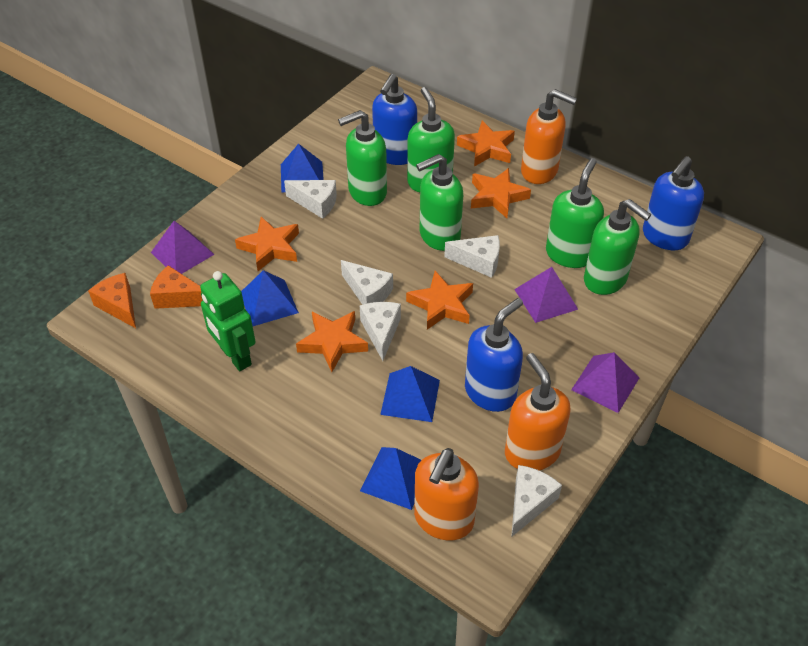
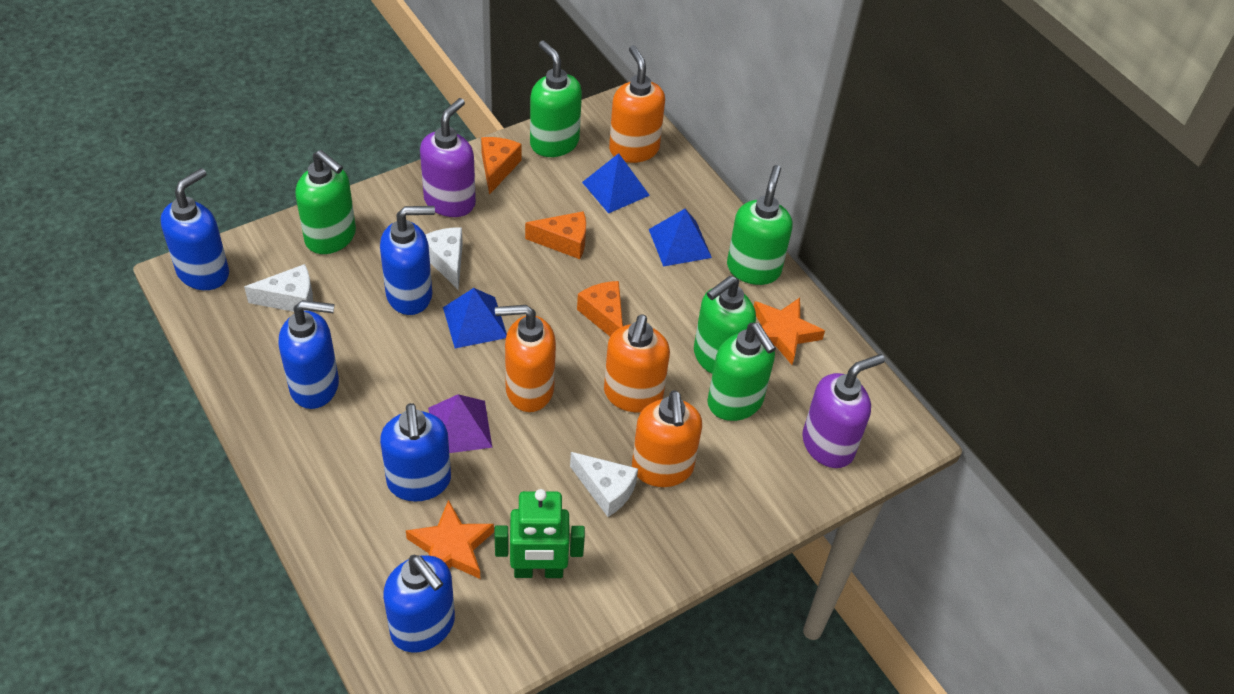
blue pyramid: 4 -> 3
blue soap dispenser: 3 -> 5
orange cheese: 2 -> 3
orange soap dispenser: 3 -> 4
orange star: 5 -> 2
purple pyramid: 3 -> 1
purple soap dispenser: 0 -> 2
white cheese: 5 -> 3

